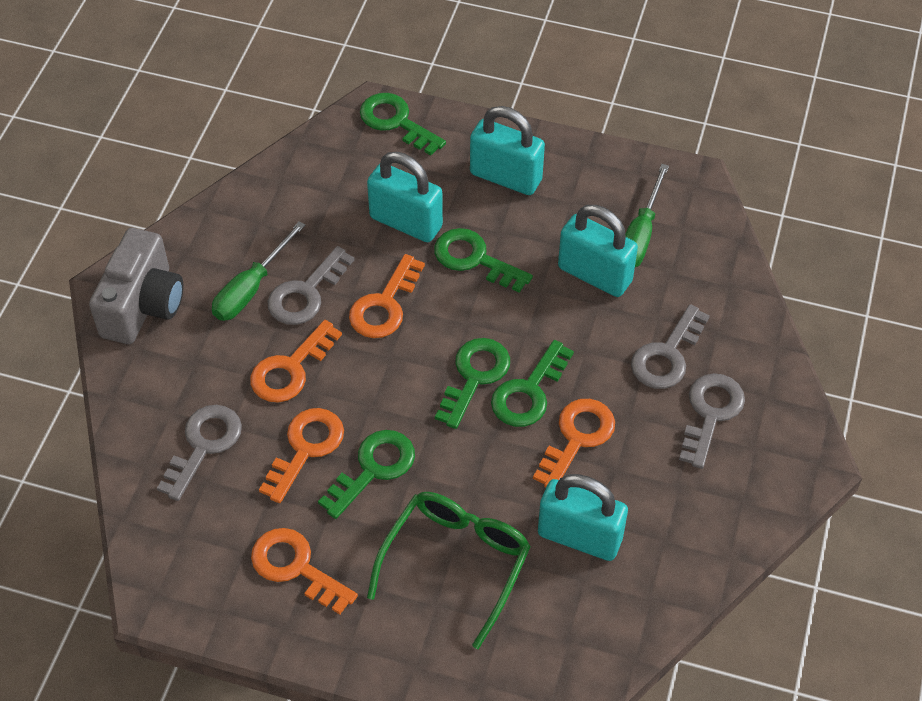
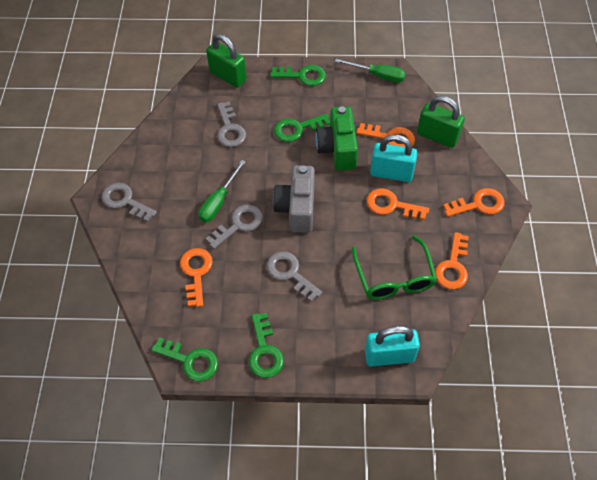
green camera: 0 -> 1
green key: 5 -> 4
green padlock: 0 -> 2
turquoise padlock: 4 -> 2

